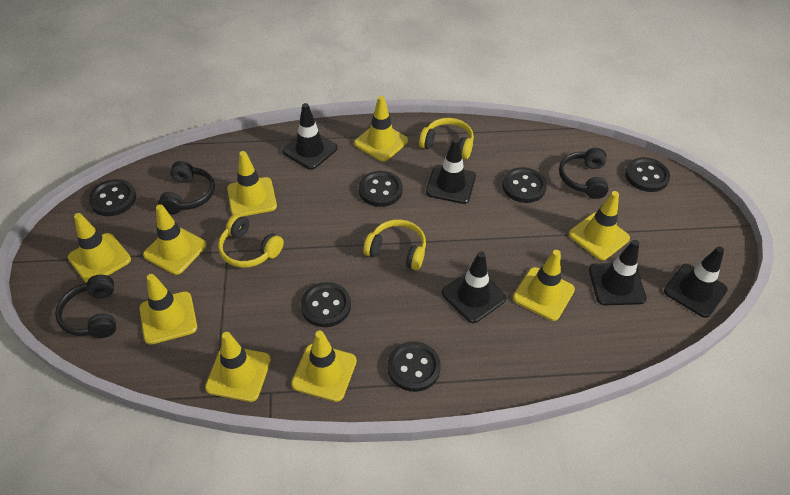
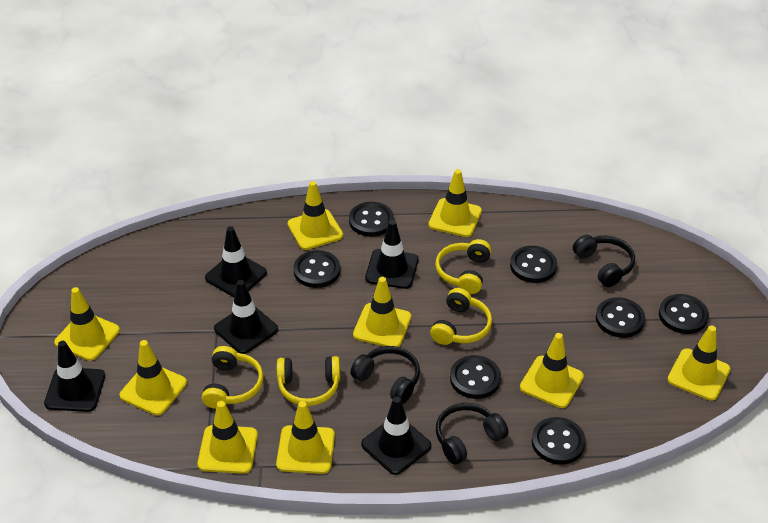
black button: 6 -> 7
yellow headphones: 3 -> 4

